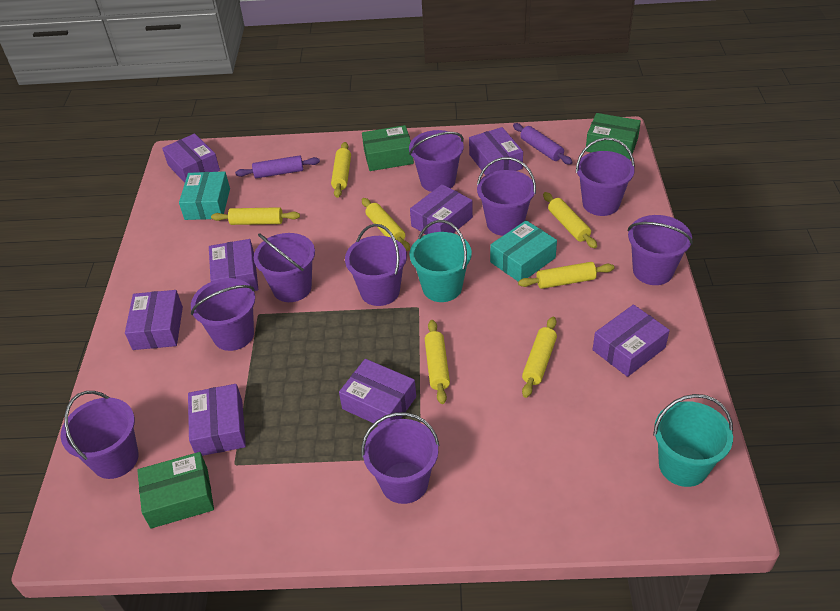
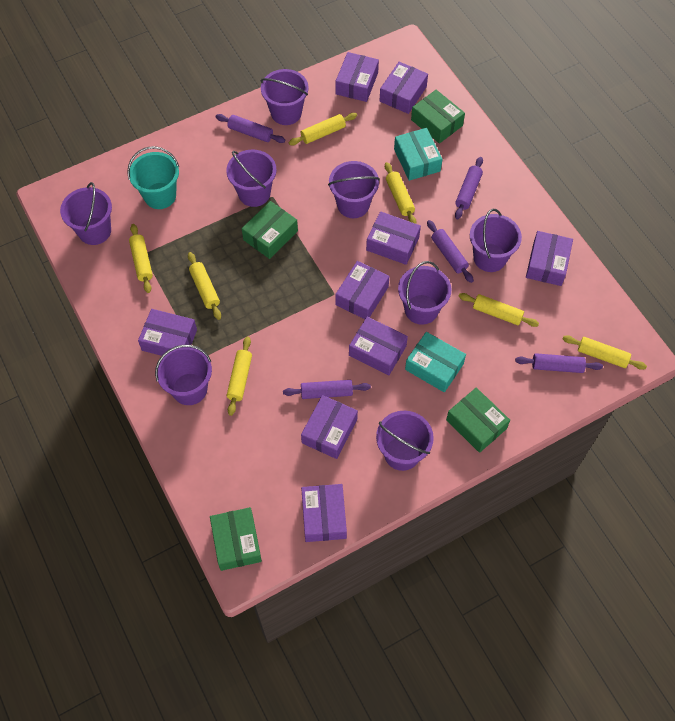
green box: 3 -> 4
purple box: 8 -> 9
purple bucket: 9 -> 8
purple rolling pin: 2 -> 5
turquoise bucket: 2 -> 1

